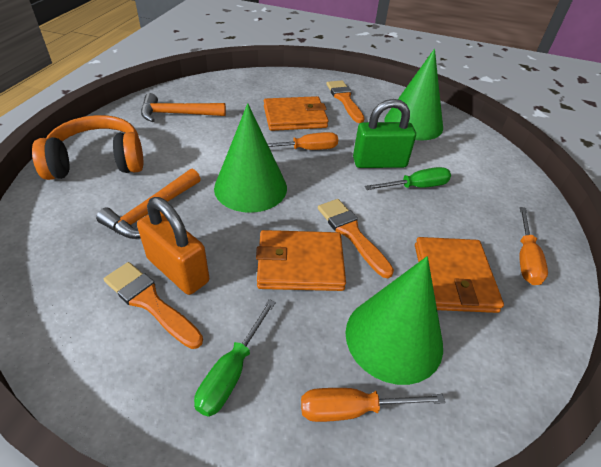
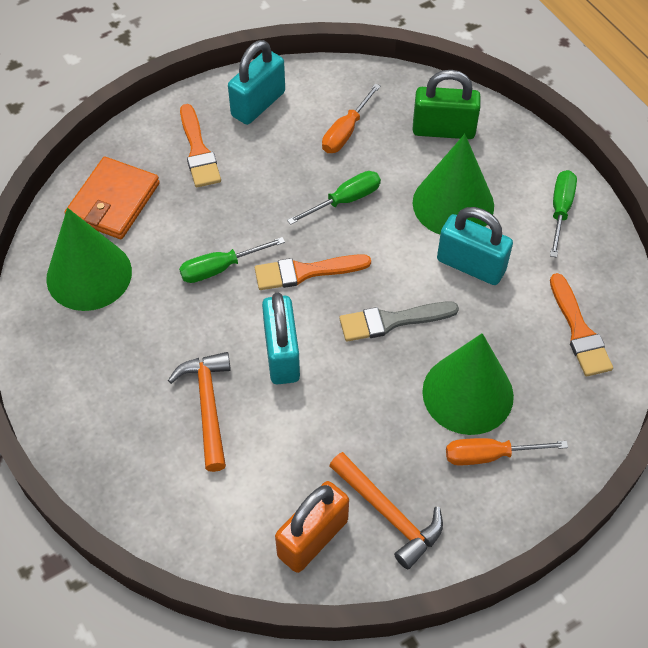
green screwdriver: 2 -> 3
grey brush: 0 -> 1
orange headphones: 1 -> 0
orange screwdriver: 3 -> 2
orange wallet: 3 -> 1
turquoise padlock: 0 -> 3

